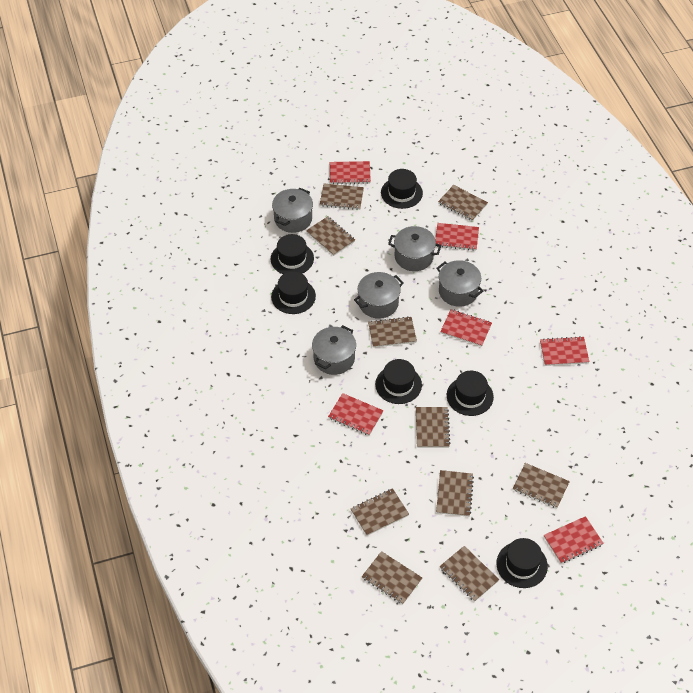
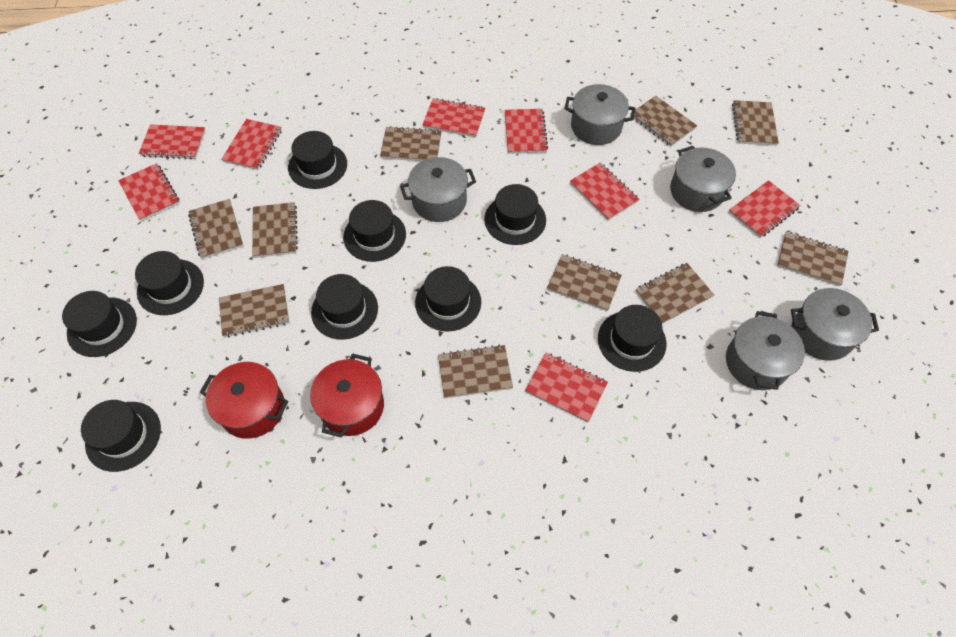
black hat: 6 -> 9
red notebook: 6 -> 8
red pot: 0 -> 2

